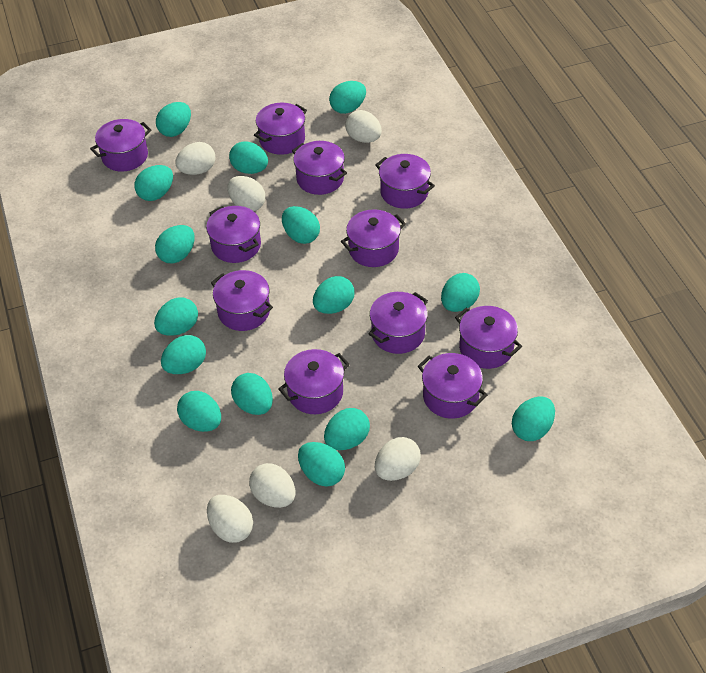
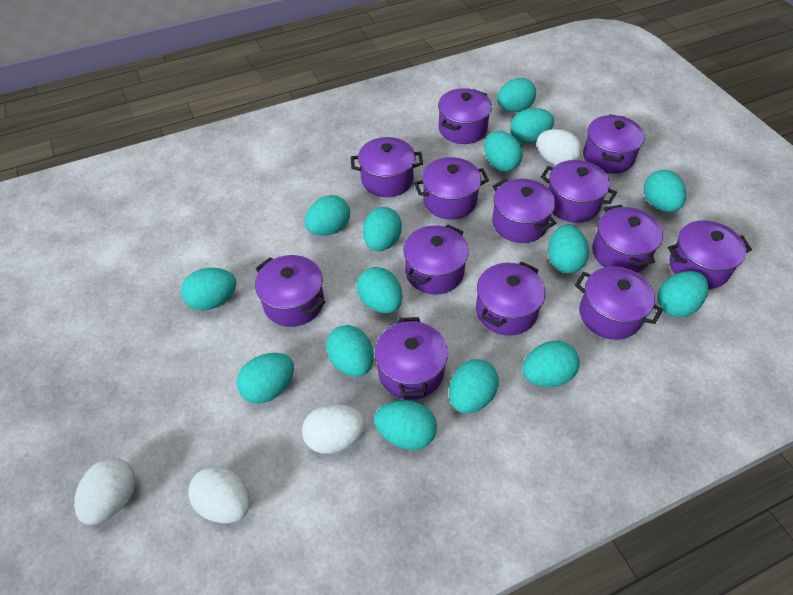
purple pot: 11 -> 13
white egg: 6 -> 4

